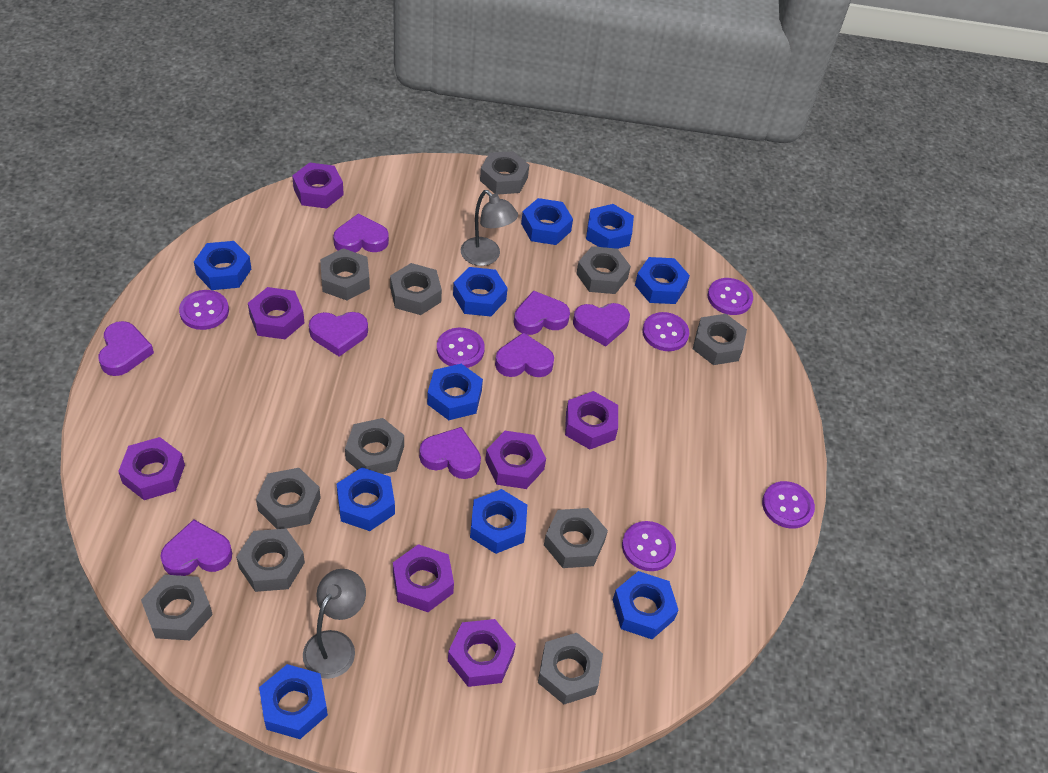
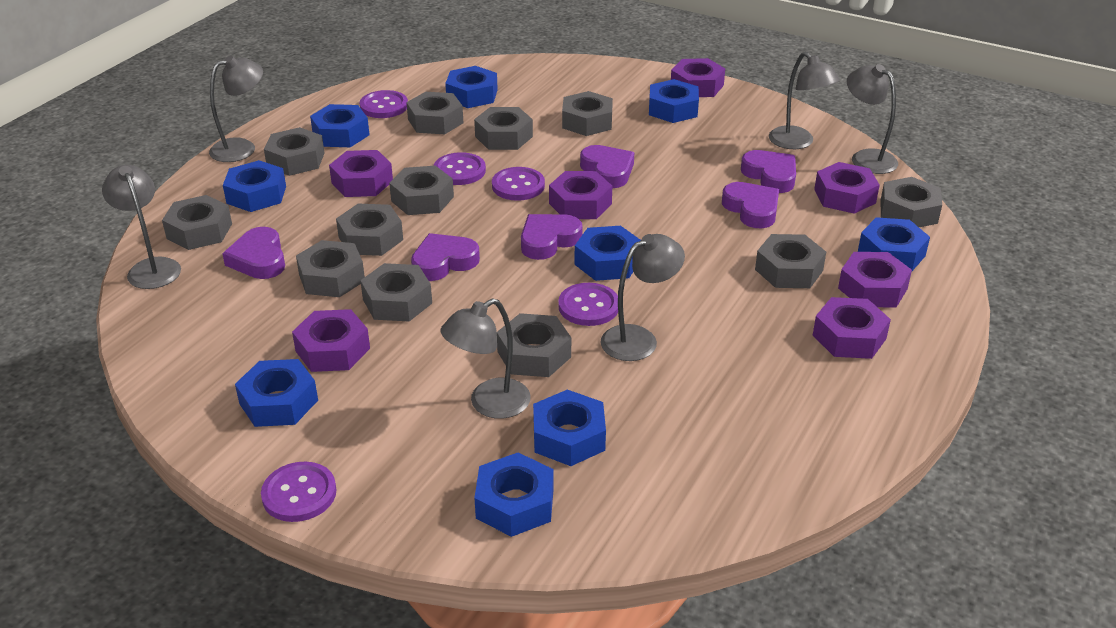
blue nut: 10 -> 9
grey lamp: 2 -> 6
grey nut: 11 -> 12
purple button: 6 -> 5
purple heart: 8 -> 6

